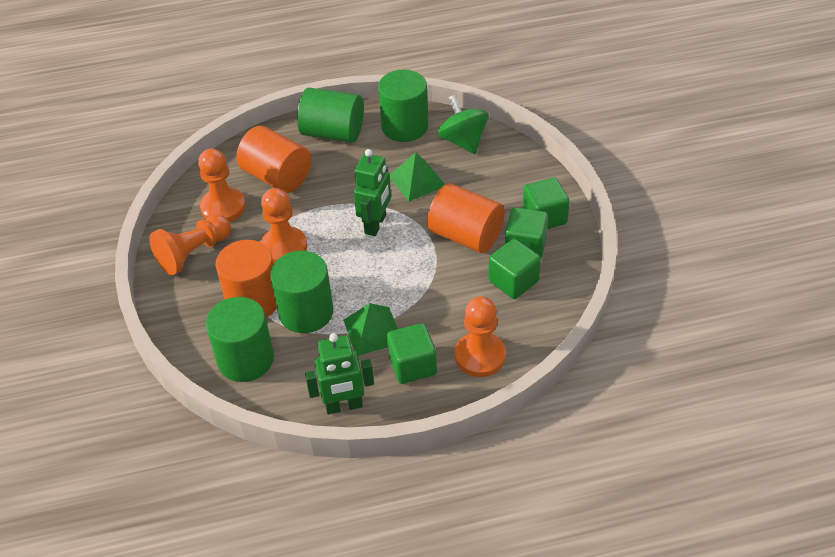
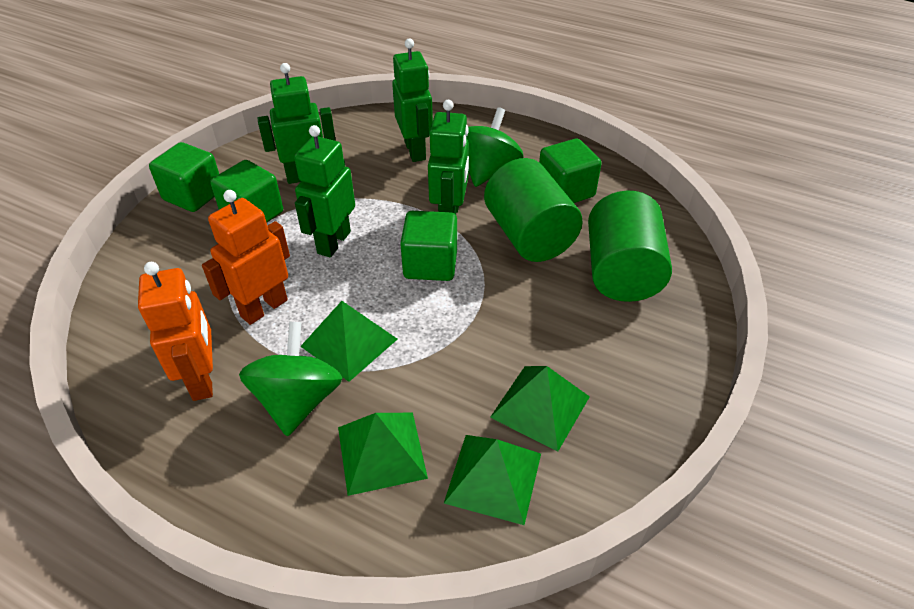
green cylinder: 4 -> 2
green pyramid: 2 -> 4
green robot: 2 -> 4
green spinning top: 1 -> 2
orange cylinder: 3 -> 0
orange pawn: 4 -> 0
orange robot: 0 -> 2

